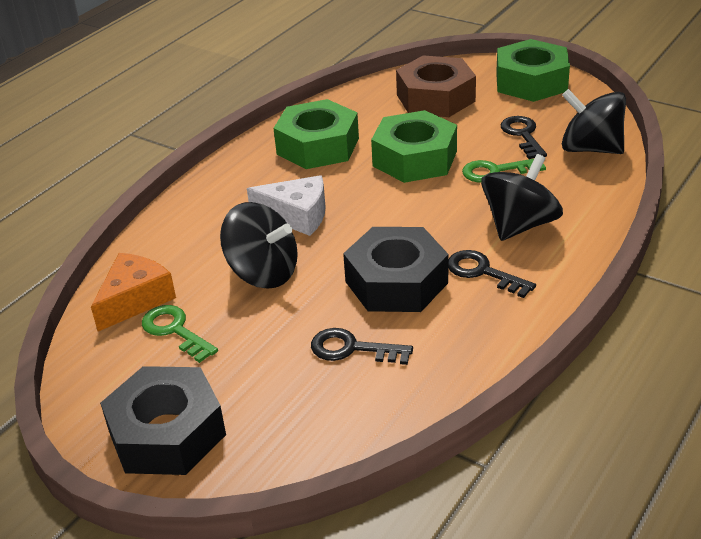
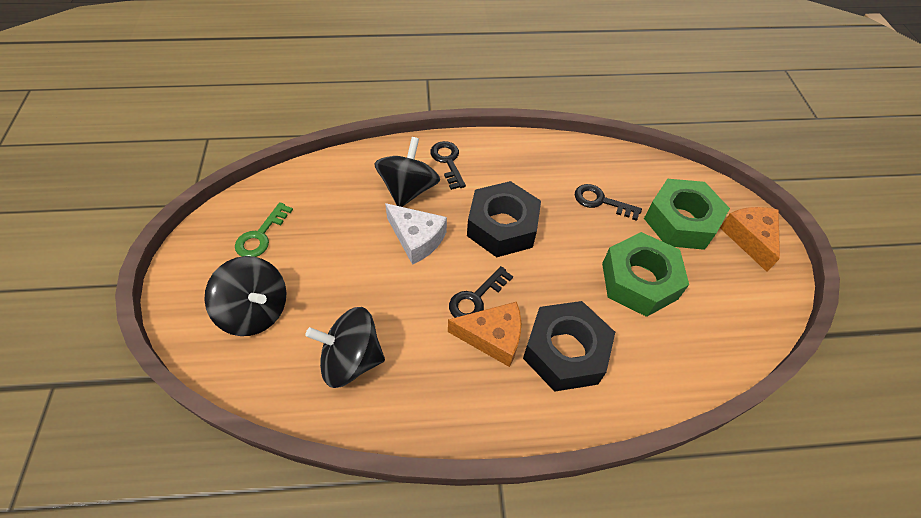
brown nut: 1 -> 0
green key: 2 -> 1
green nut: 3 -> 2
orange cheese: 1 -> 2

